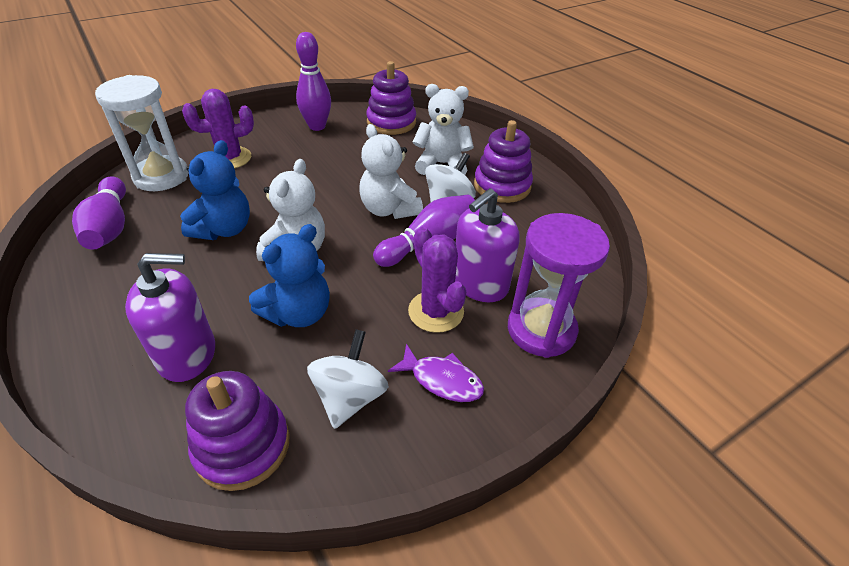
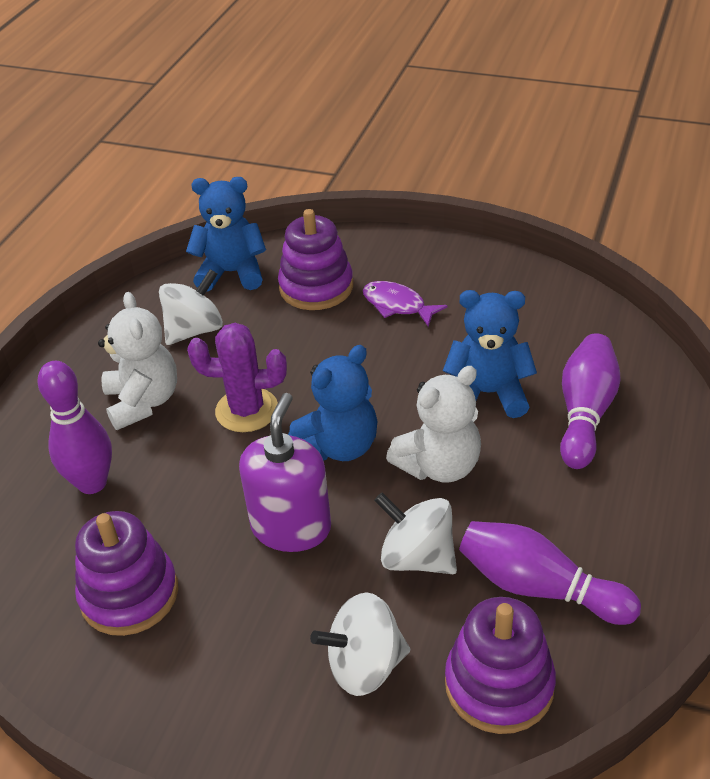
blue teddy bear: 2 -> 3
purple cactus: 2 -> 1
purple hourglass: 1 -> 0
purple soap dispenser: 2 -> 1
white hourglass: 1 -> 0
white spinning top: 2 -> 3
white teddy bear: 3 -> 2

